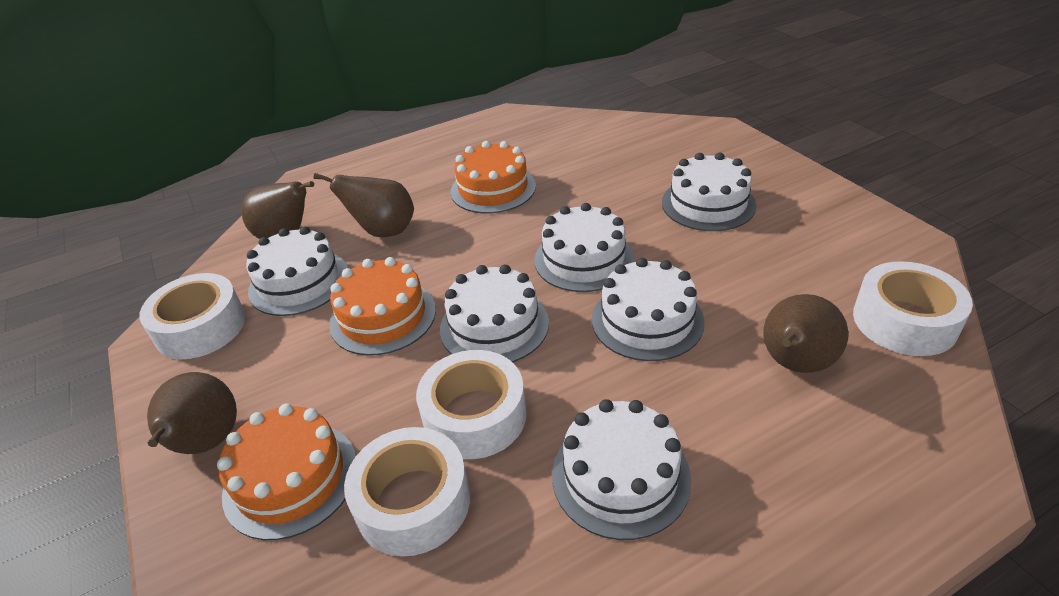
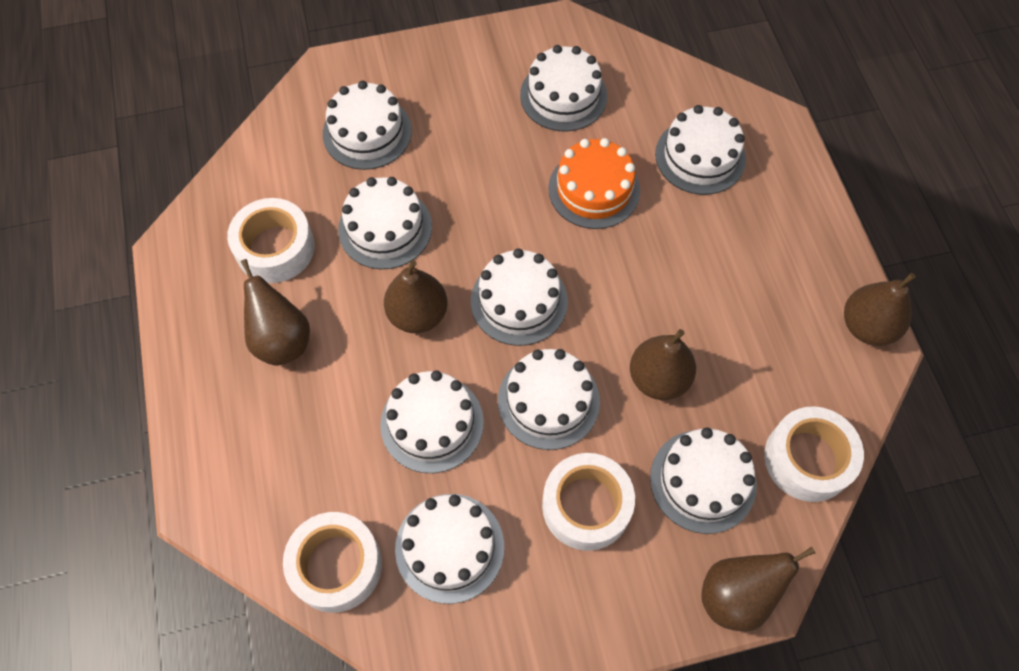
brown pear: 4 -> 5
orange cake: 3 -> 1
white cake: 6 -> 9

